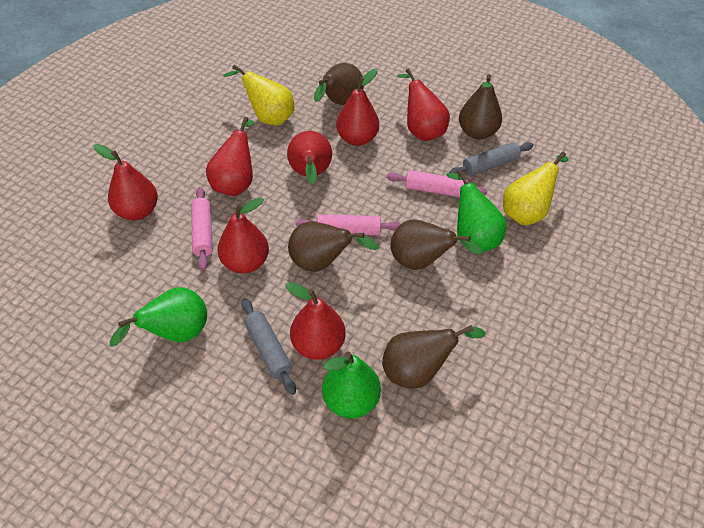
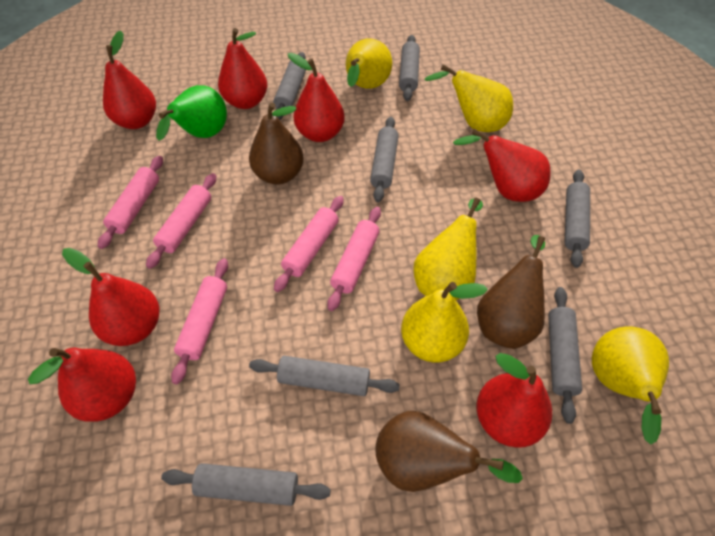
brown pear: 5 -> 3
green pear: 3 -> 1
grey rolling pin: 2 -> 7
pink rolling pin: 3 -> 5
yellow pear: 2 -> 5

